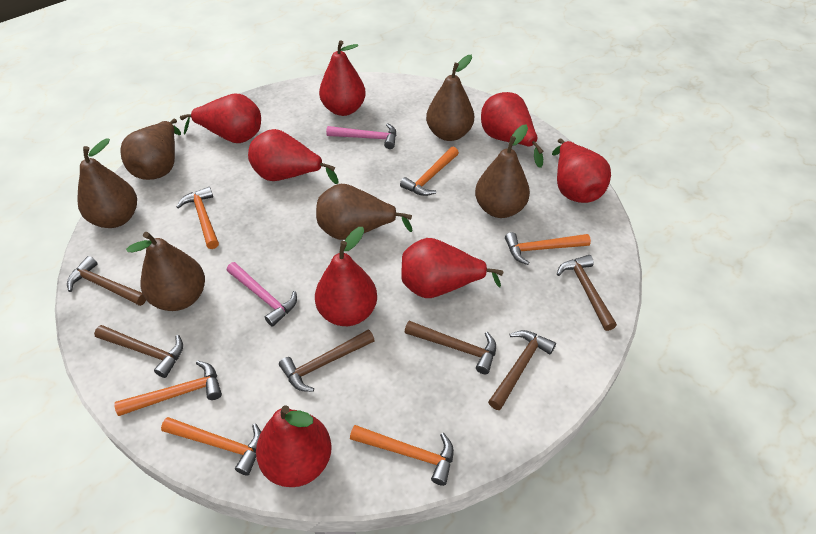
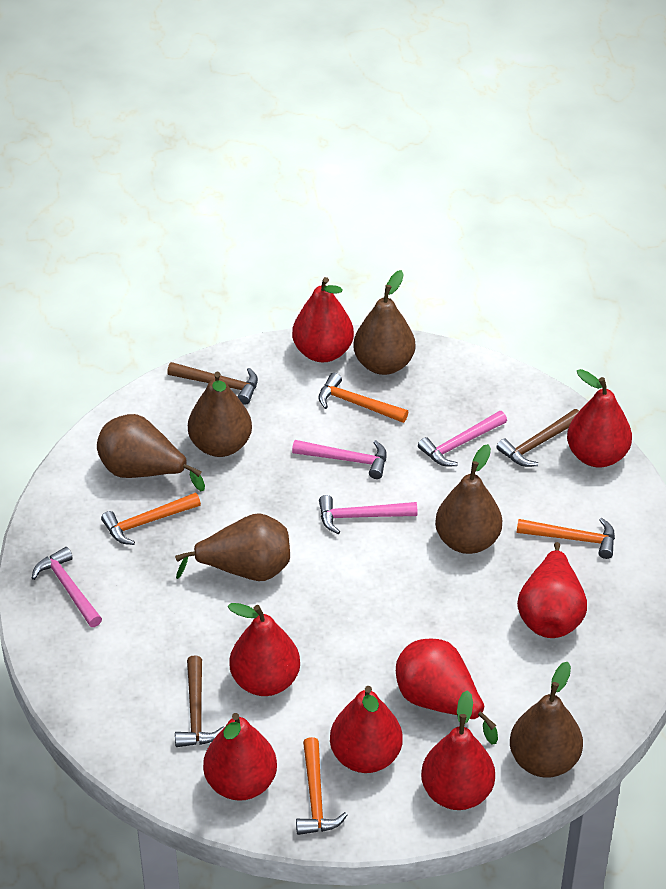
brown hammer: 6 -> 3
orange hammer: 6 -> 4
pink hammer: 2 -> 4

